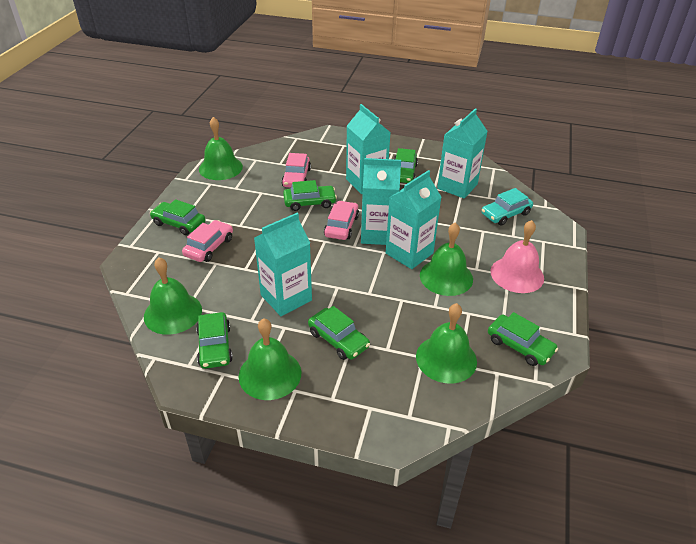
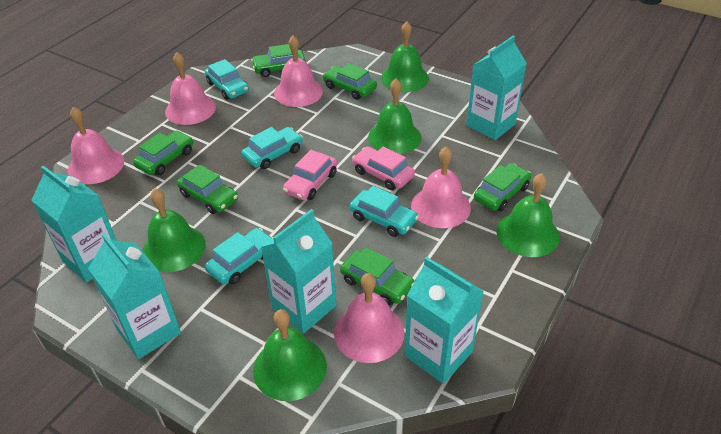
pink bell: 1 -> 5
pink car: 3 -> 2
turquoise car: 1 -> 4

